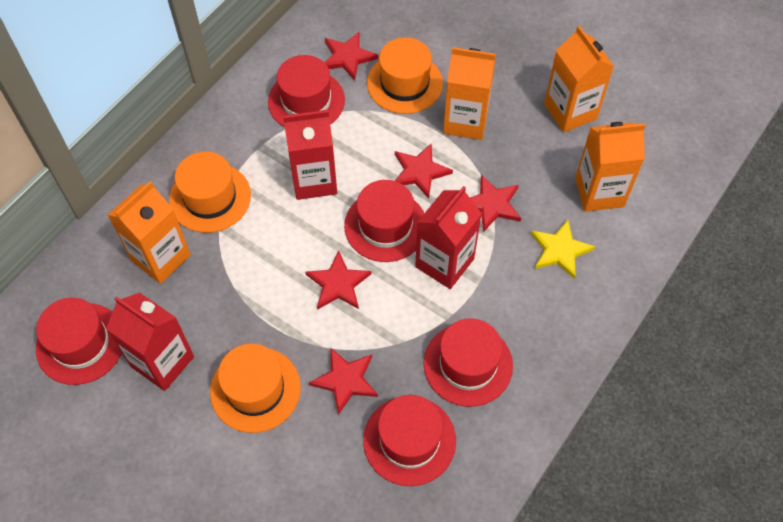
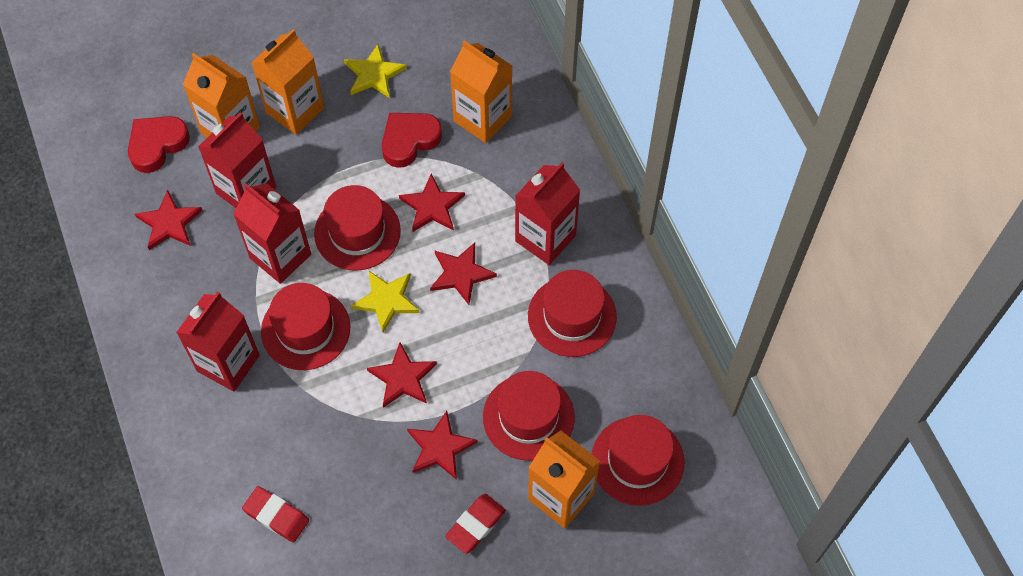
orange hat: 3 -> 0
red carton: 3 -> 4
red eraser: 0 -> 2
red heart: 0 -> 2
yellow star: 1 -> 2

